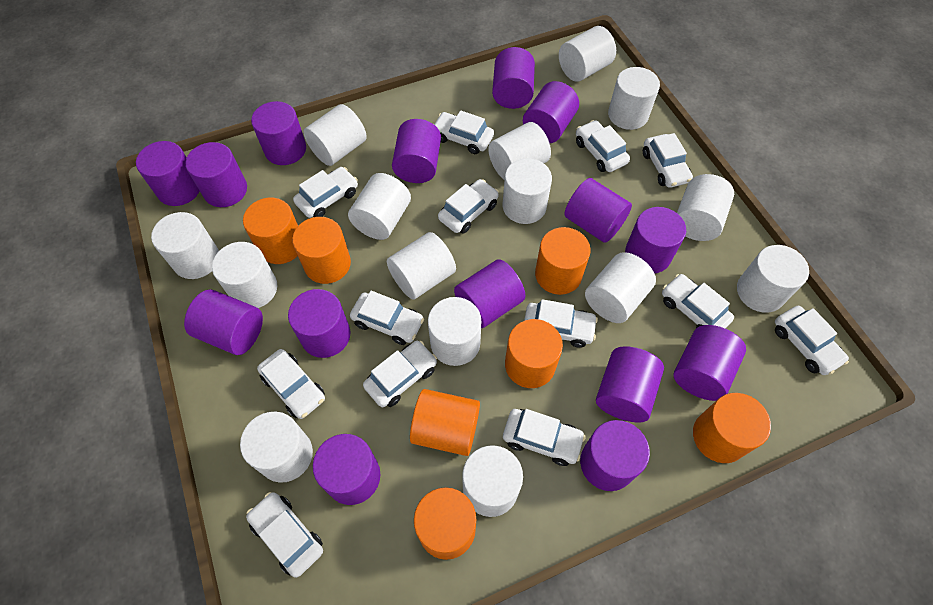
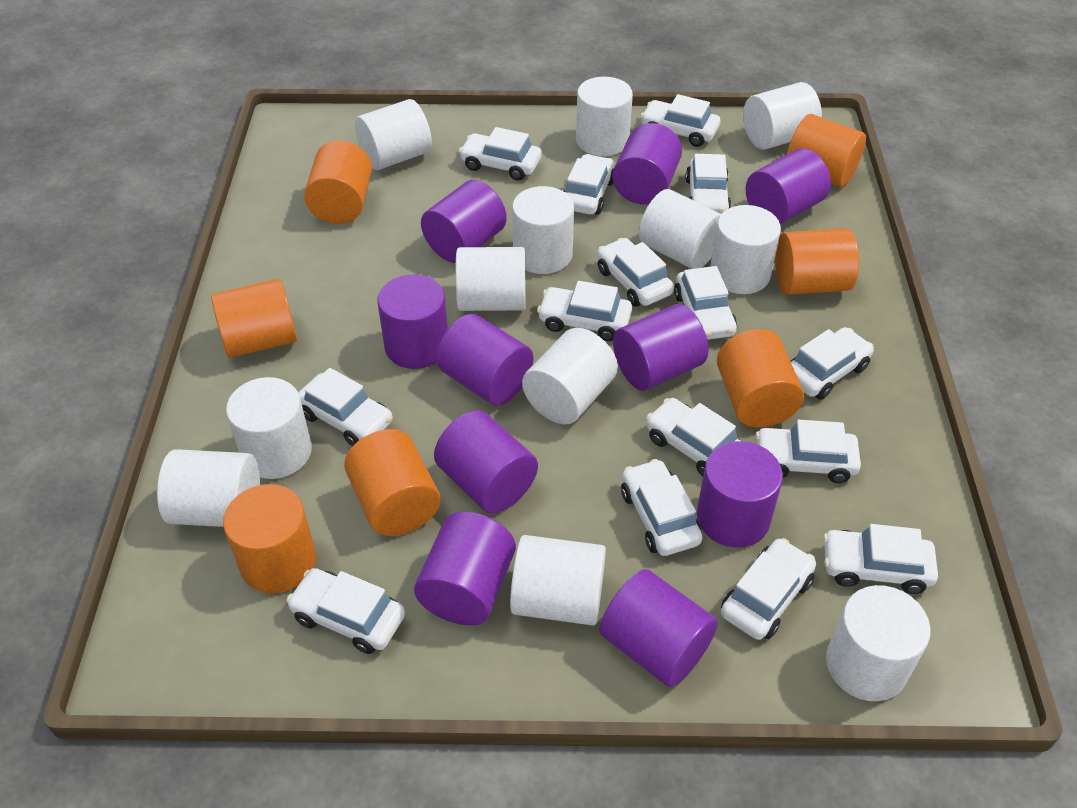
purple cylinder: 15 -> 10
white car: 13 -> 15
white cylinder: 15 -> 12

